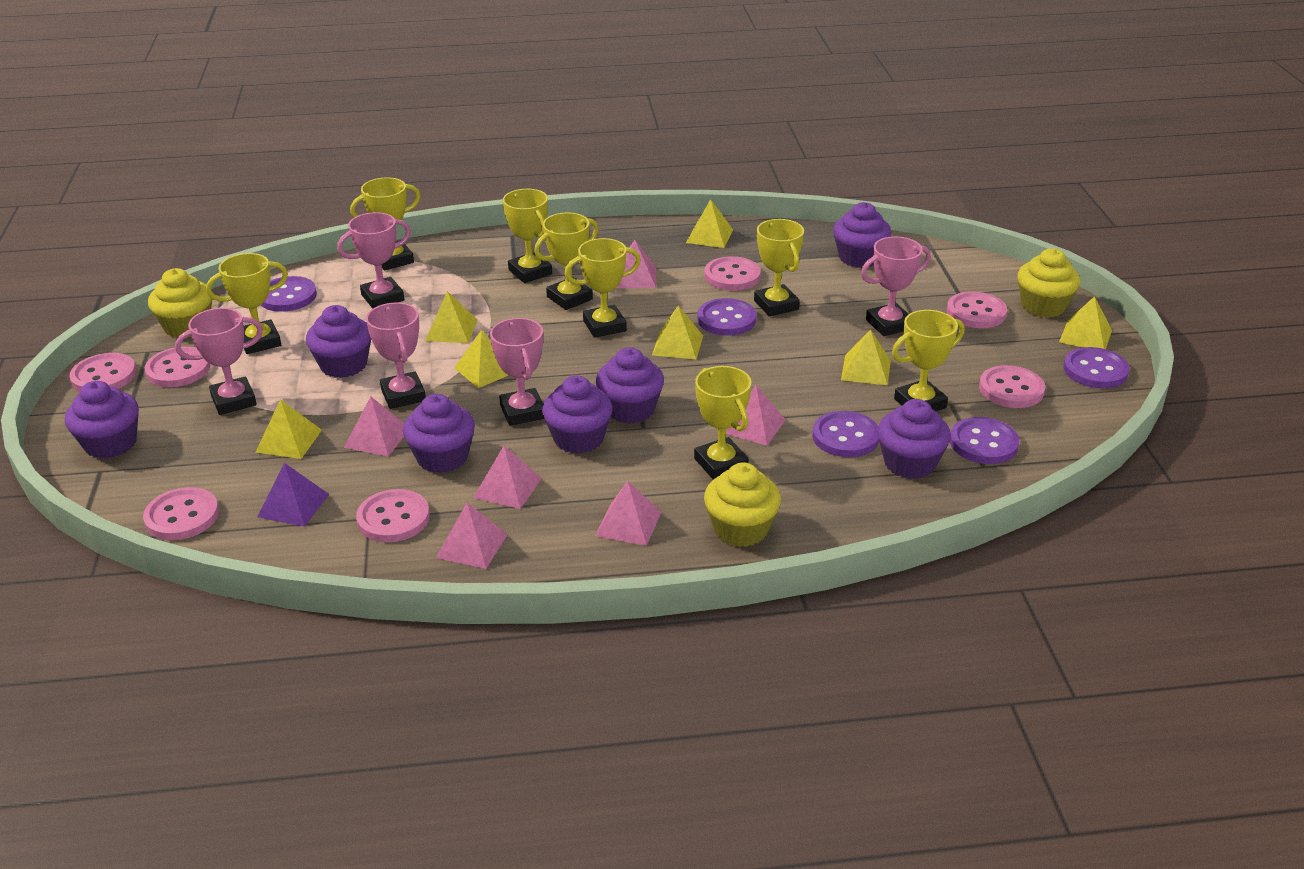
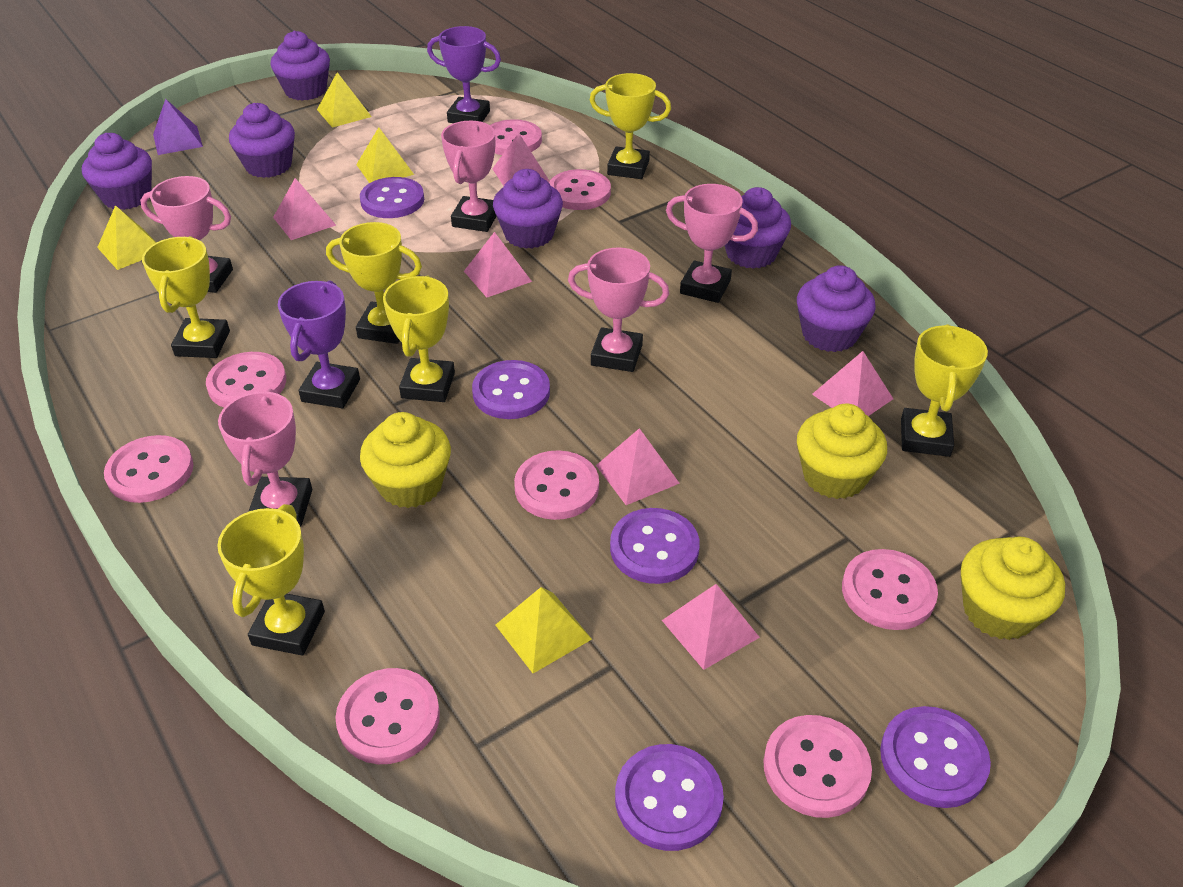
pink button: 7 -> 8
purple cupcake: 7 -> 6
purple trophy: 0 -> 2
yellow pyramid: 7 -> 4
yellow trophy: 8 -> 6

